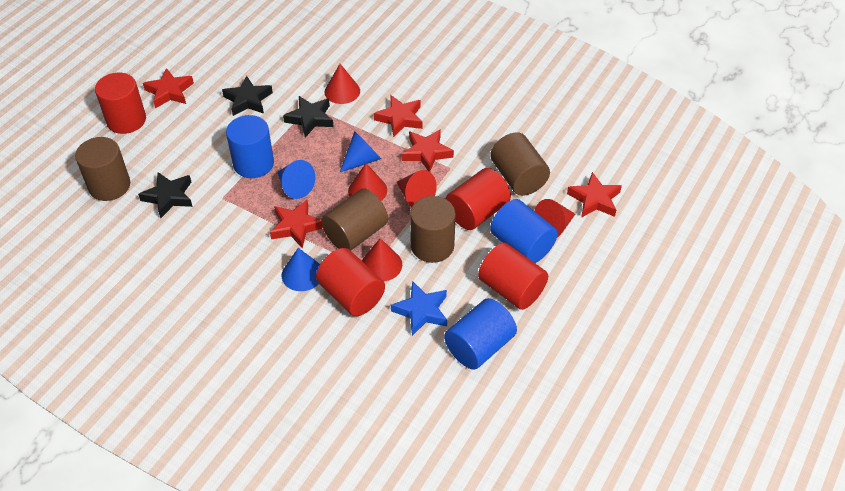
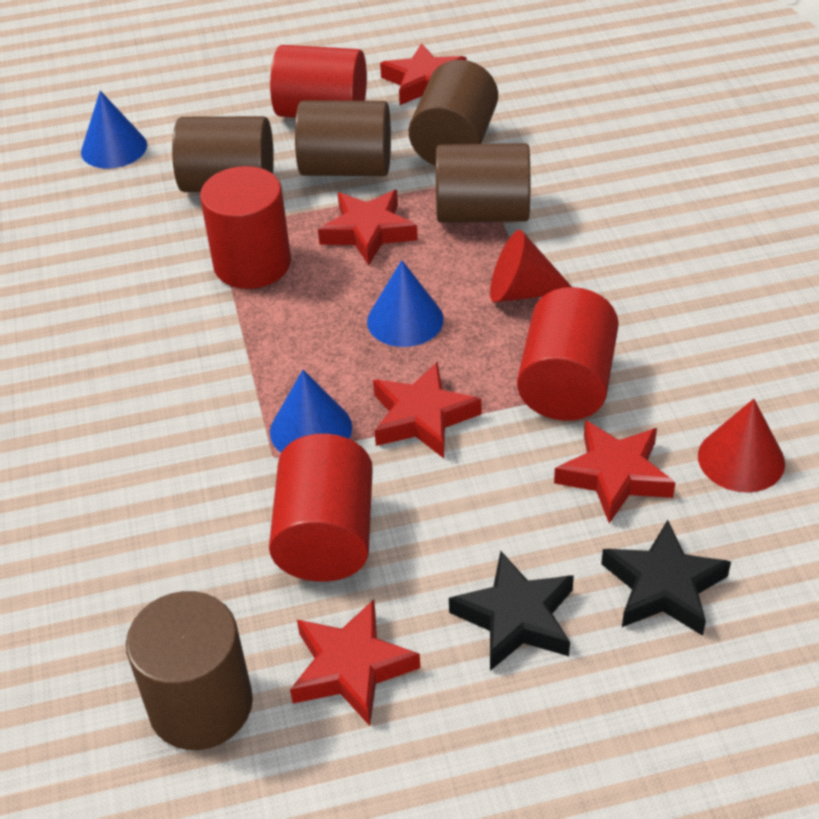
black star: 3 -> 2
blue cylinder: 3 -> 0
blue star: 1 -> 0
brown cylinder: 4 -> 5
red cone: 5 -> 2

